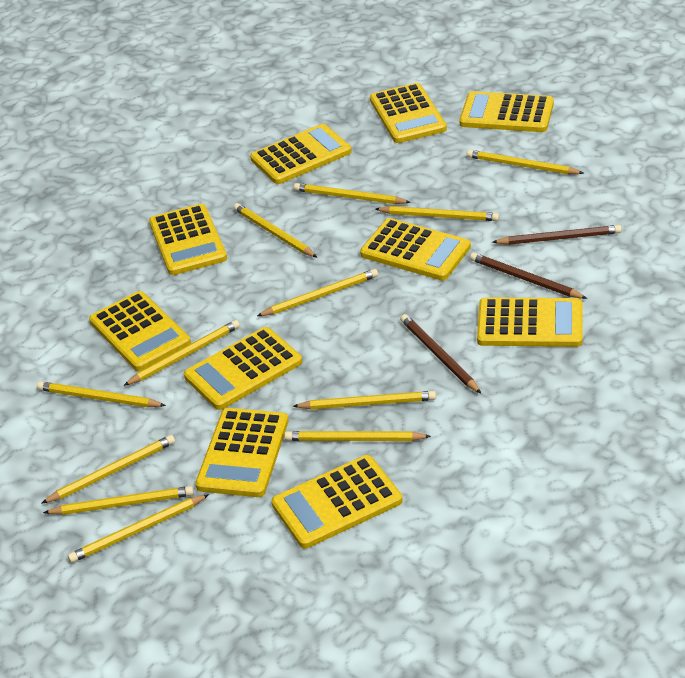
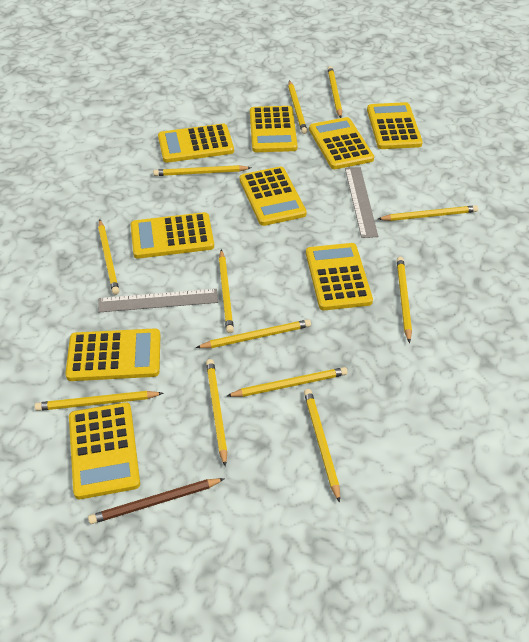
brown pencil: 3 -> 1
grey ruler: 0 -> 2
yellow calculator: 10 -> 9

